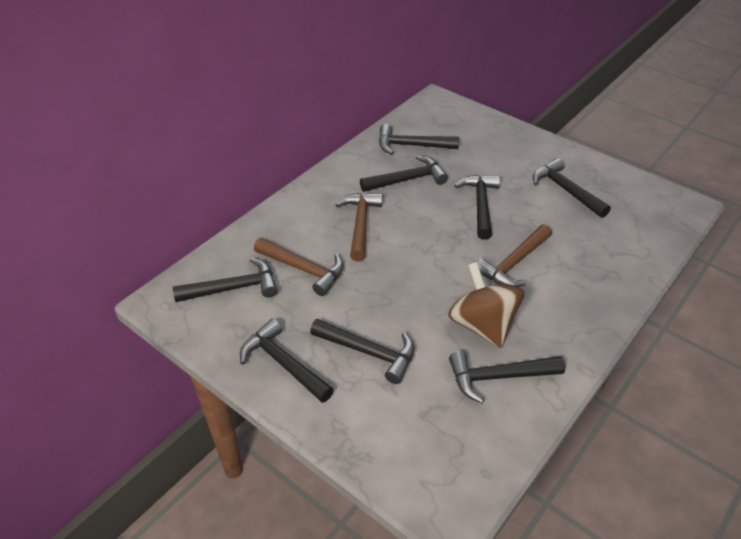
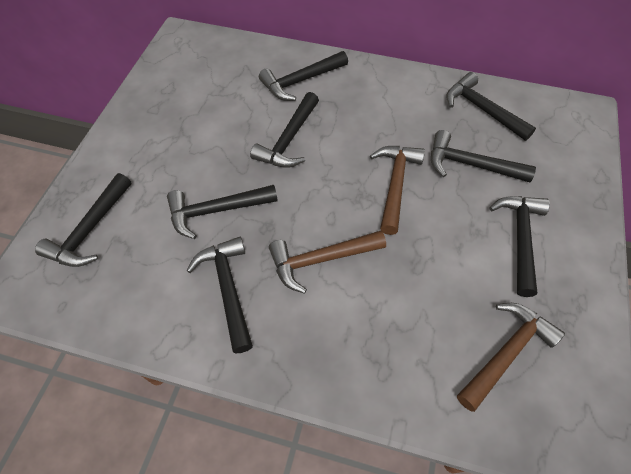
brown spinning top: 1 -> 0

